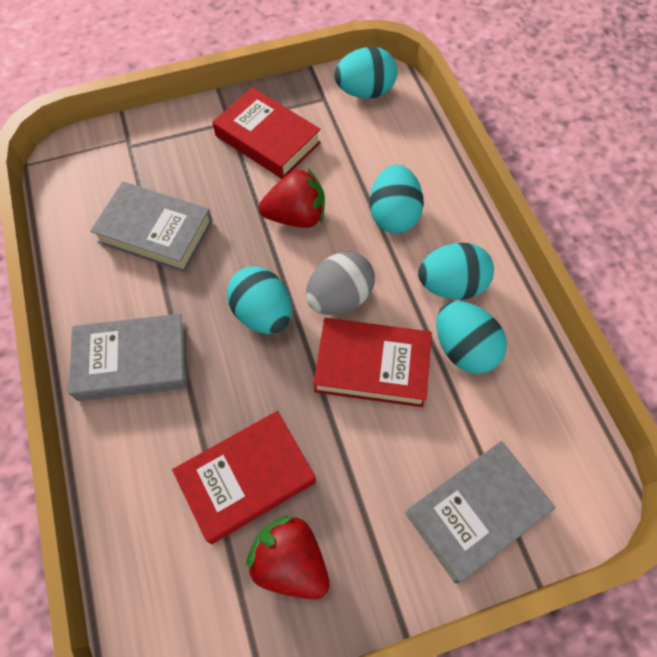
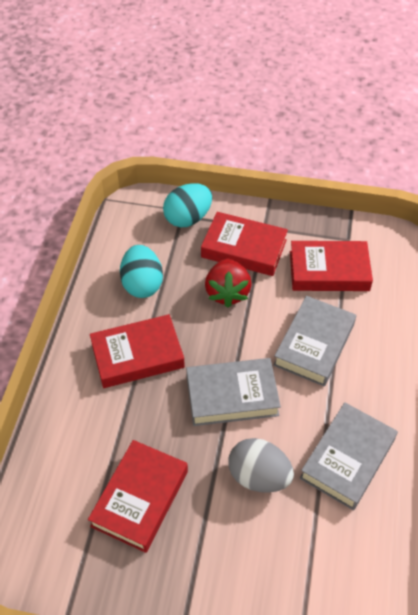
red book: 3 -> 4
red strawberry: 2 -> 1
turquoise egg: 5 -> 2

